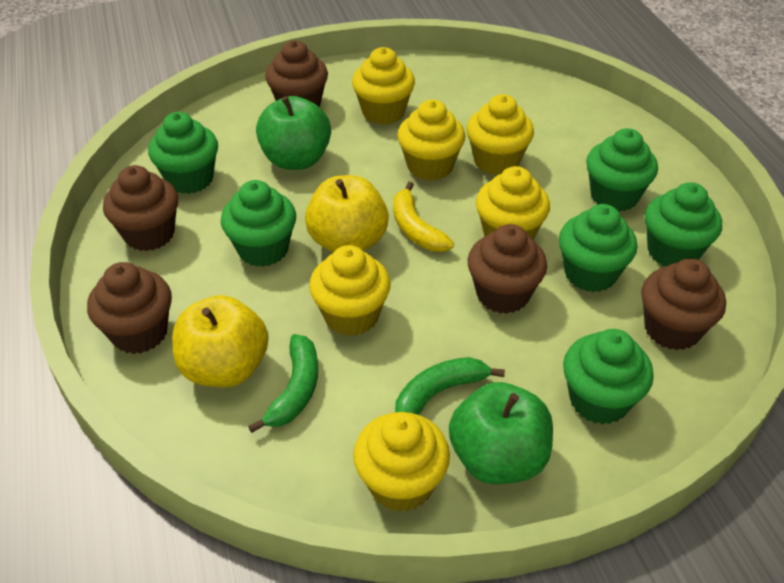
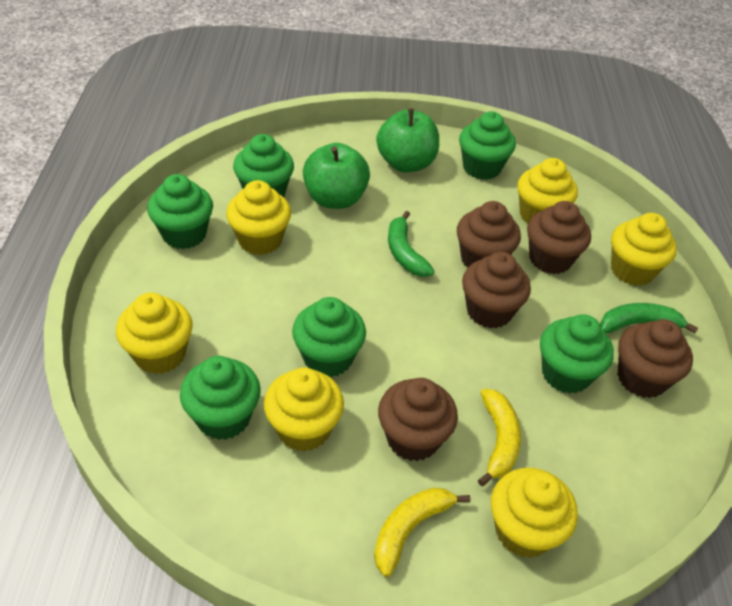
yellow apple: 2 -> 0
yellow banana: 1 -> 2

